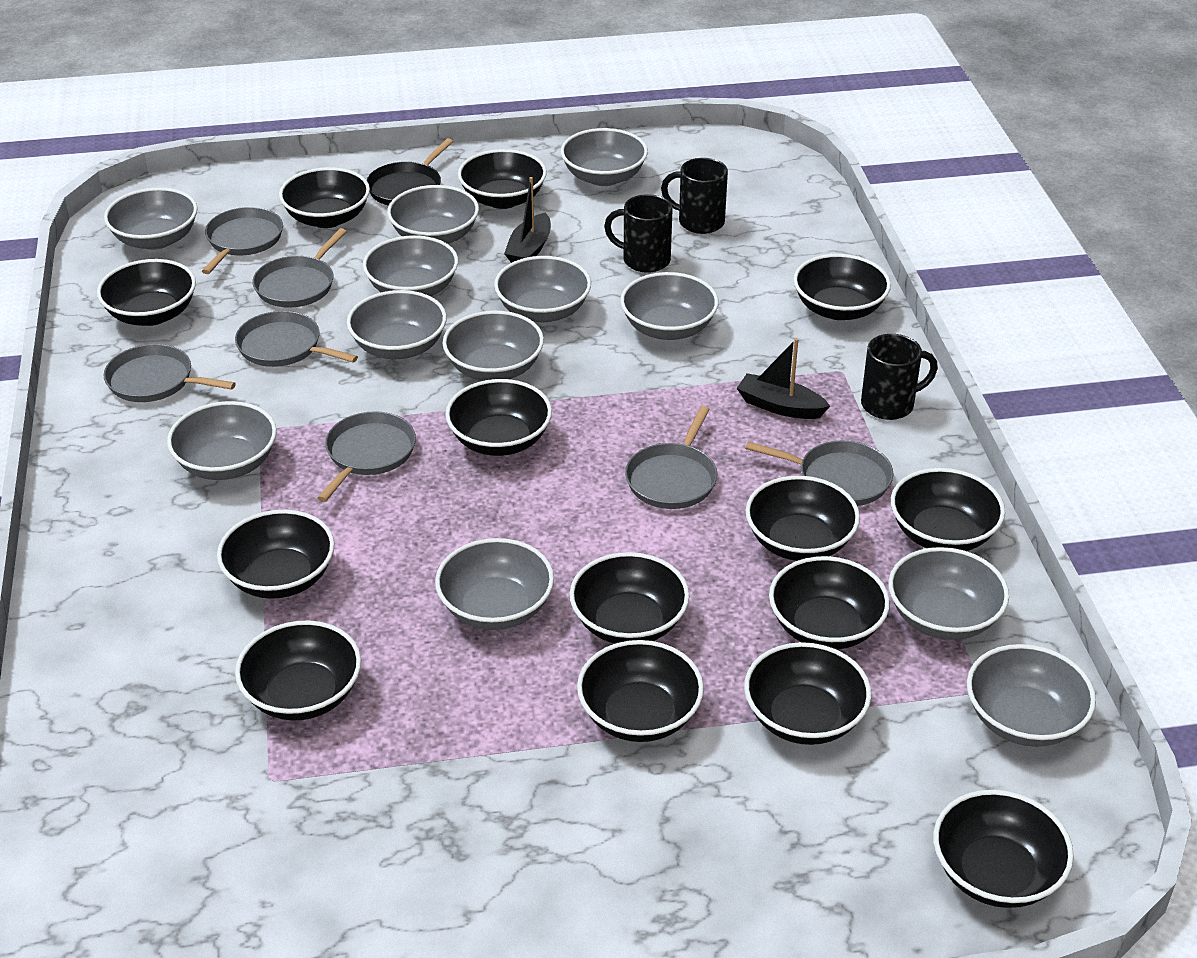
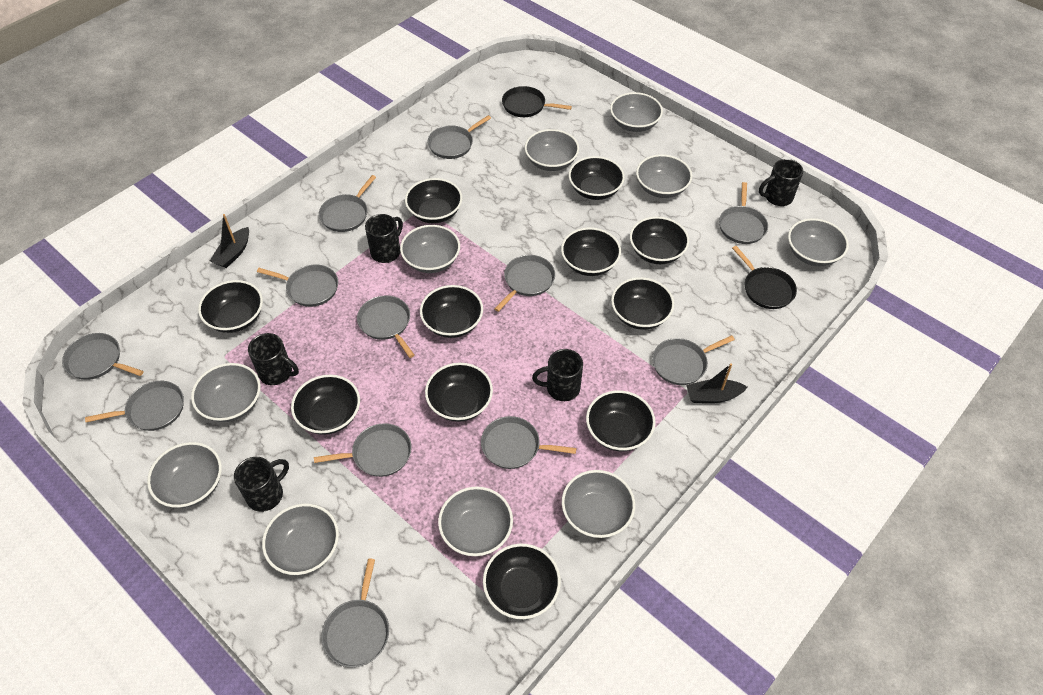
black bowl: 14 -> 11
black mug: 3 -> 5
black pan: 1 -> 2
grey bowl: 12 -> 10
grey pan: 7 -> 12

